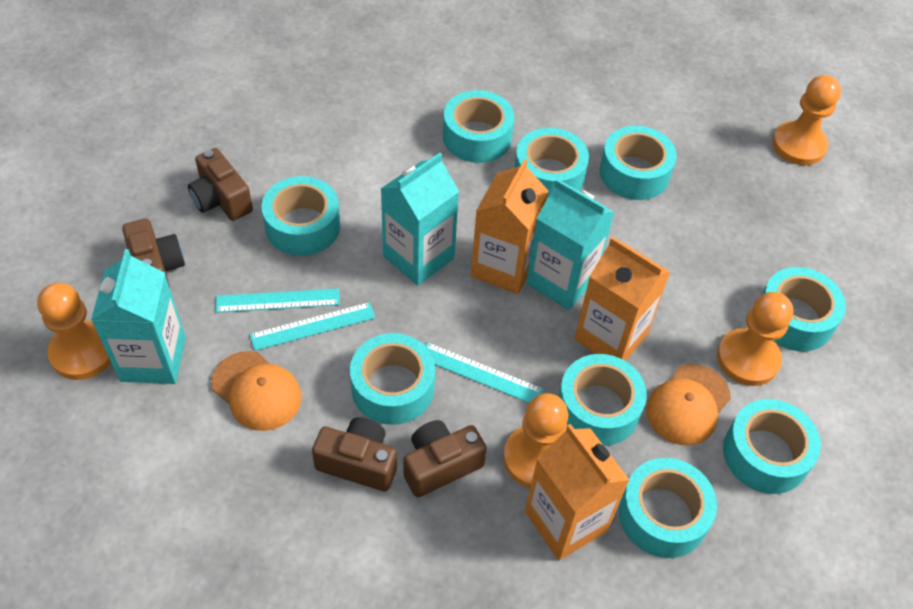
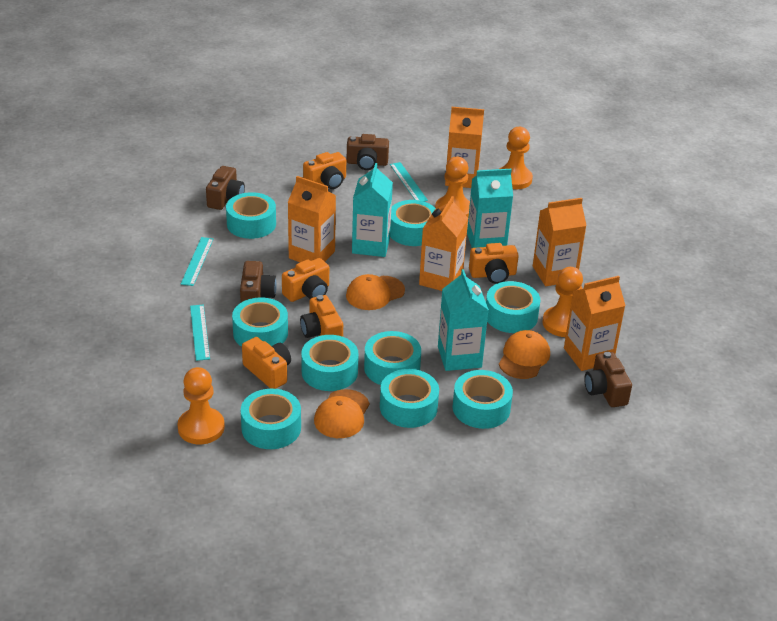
orange camera: 0 -> 5
orange cap: 2 -> 3
orange carton: 3 -> 5

